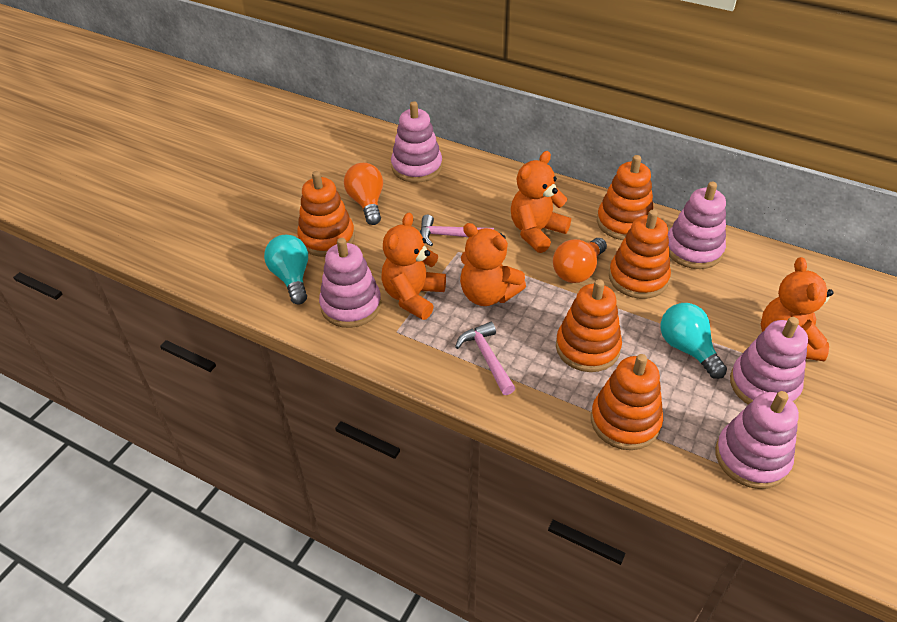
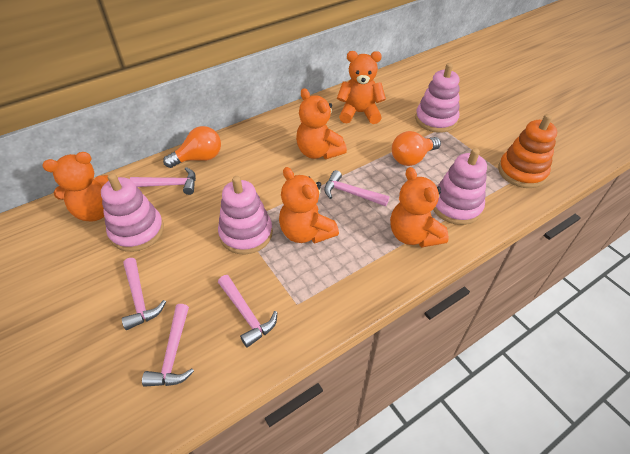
orange stacking toy: 5 -> 1
orange teddy bear: 4 -> 5
pink hammer: 2 -> 5
pink stacking toy: 5 -> 4
turquoise light bulb: 2 -> 0

